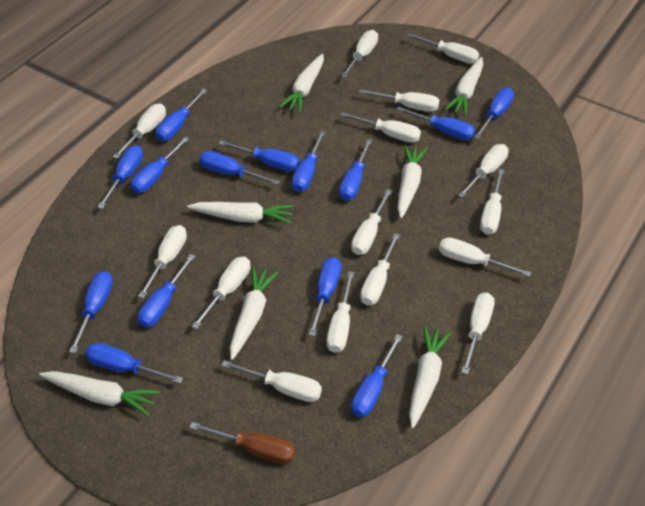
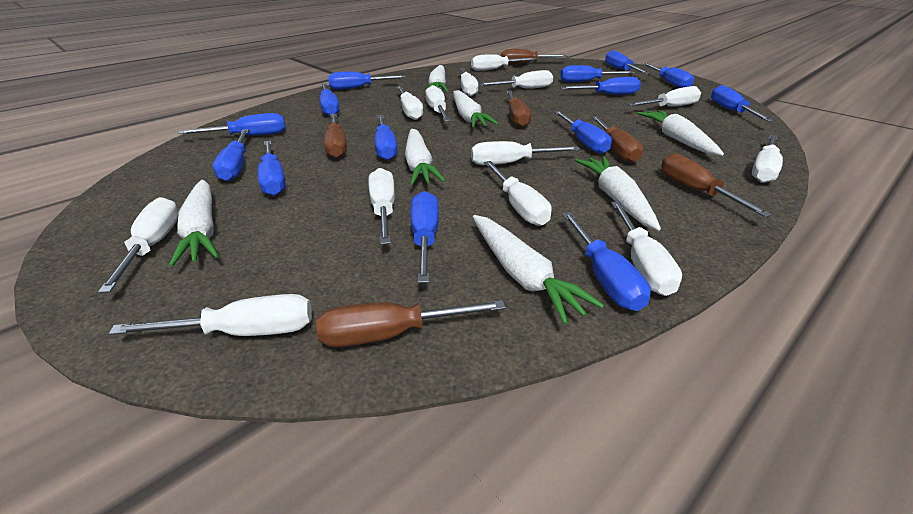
brown screwdriver: 1 -> 6
white screwdriver: 15 -> 13

